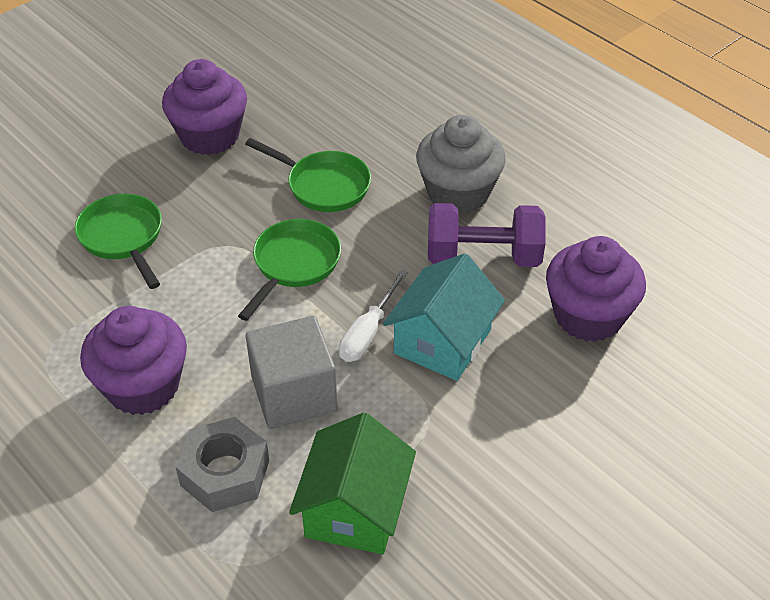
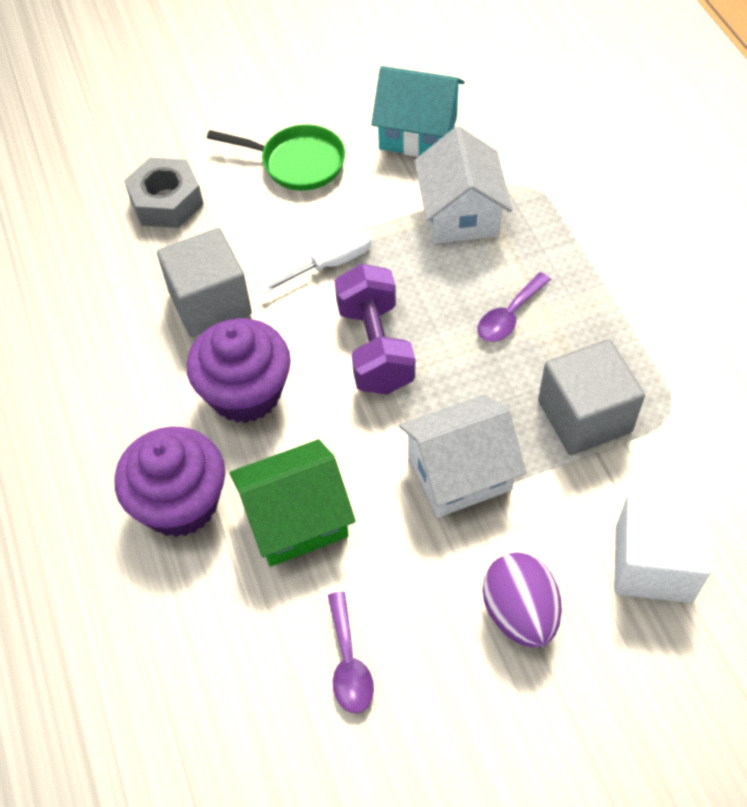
green pan: 3 -> 1
grey cube: 1 -> 2
grey cupcake: 1 -> 0
purple cupcake: 3 -> 2
purple egg: 0 -> 1
purple spoon: 0 -> 2
white cube: 0 -> 1
white house: 0 -> 2

